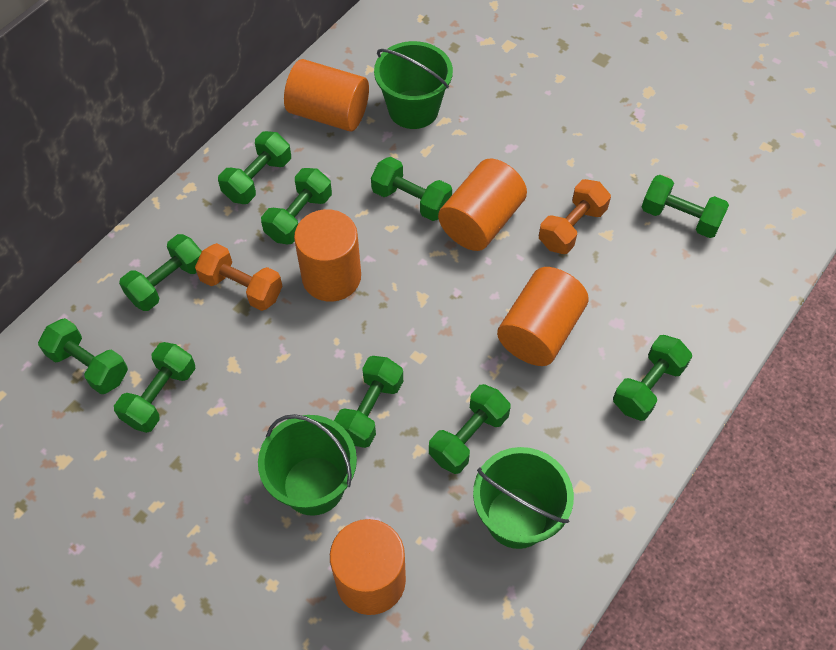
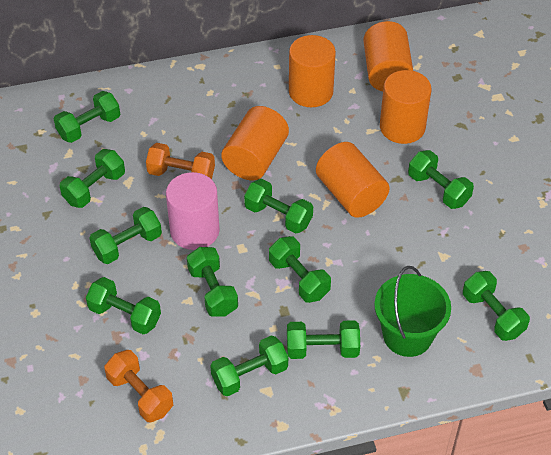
green bucket: 3 -> 1
green dumbbell: 10 -> 11
pink cylinder: 0 -> 1

